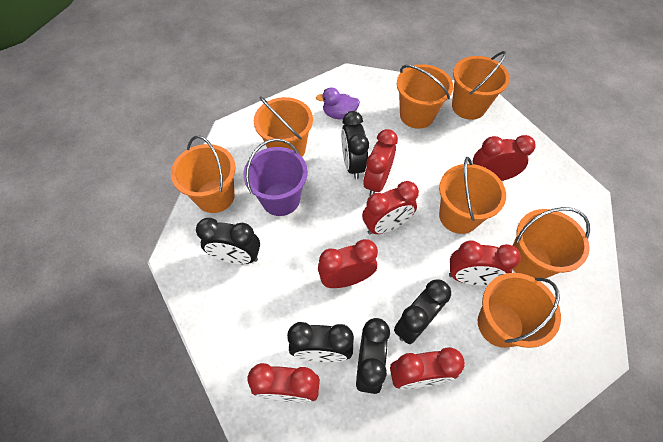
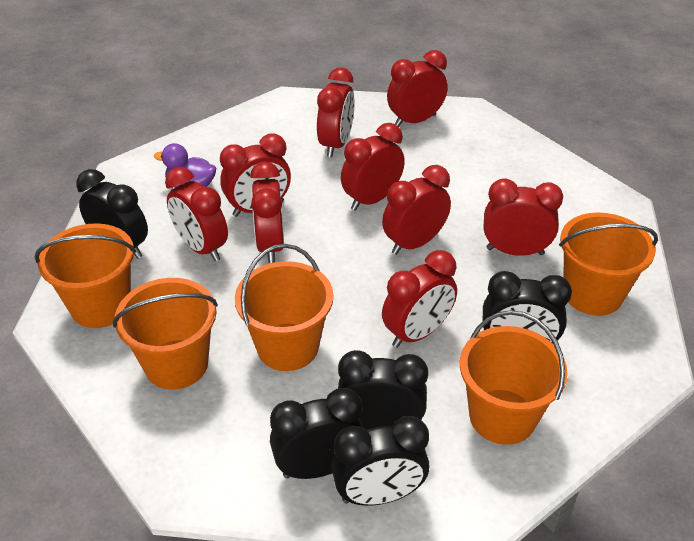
orange bucket: 7 -> 5
purple bucket: 1 -> 0
red clock: 7 -> 9

